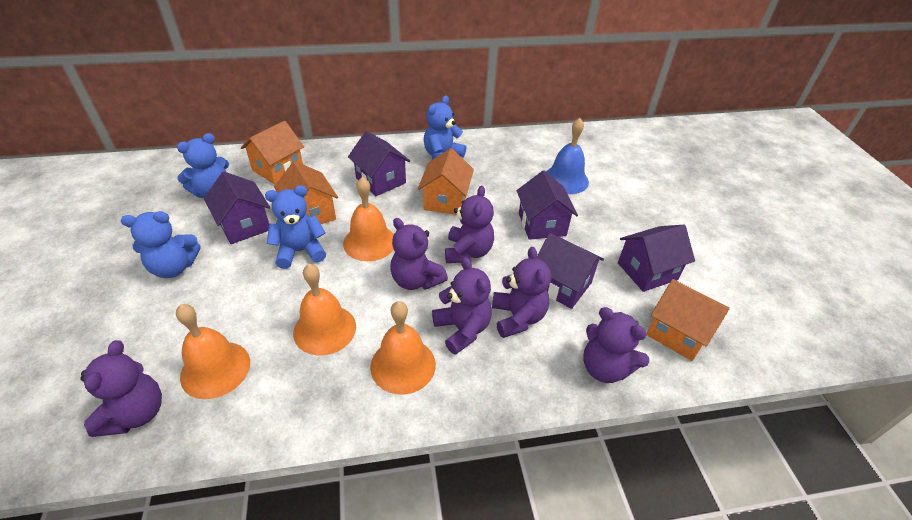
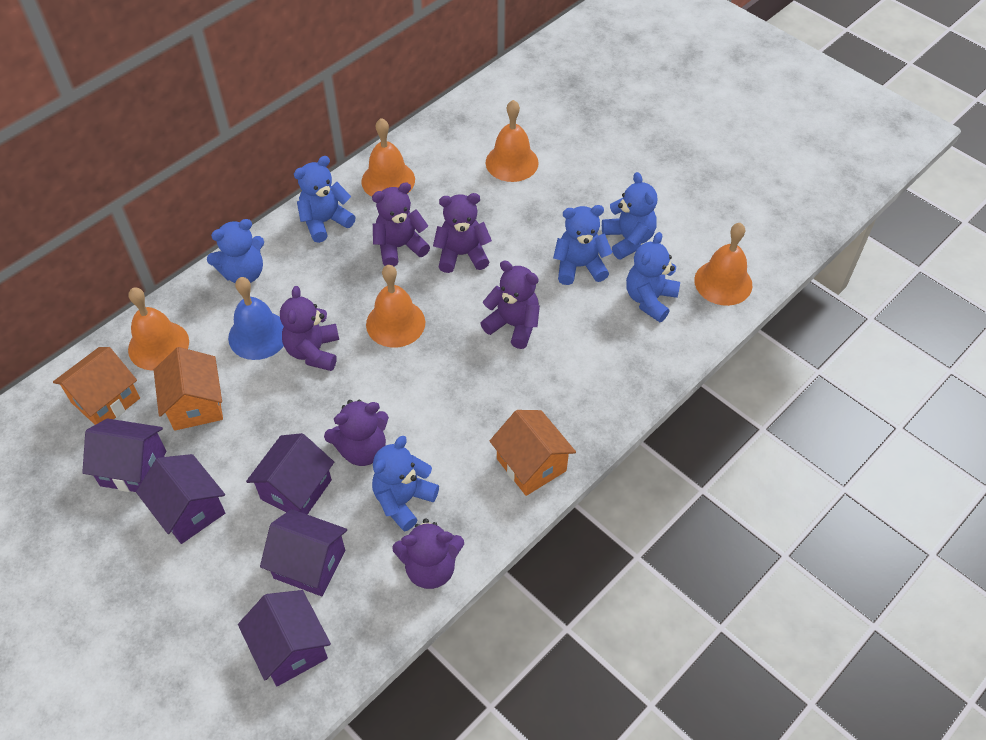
blue teddy bear: 4 -> 6
orange bell: 4 -> 5
orange house: 4 -> 3

